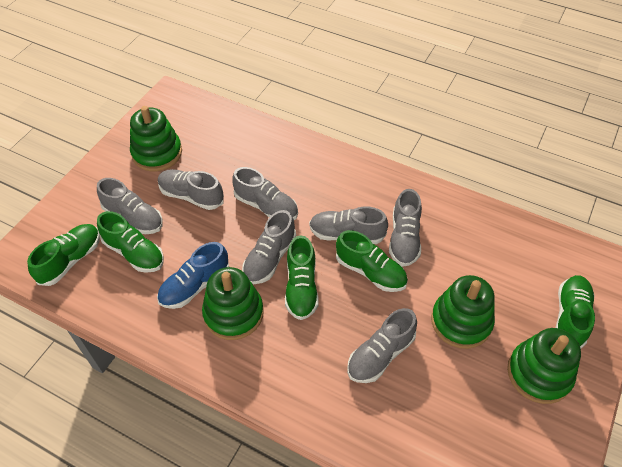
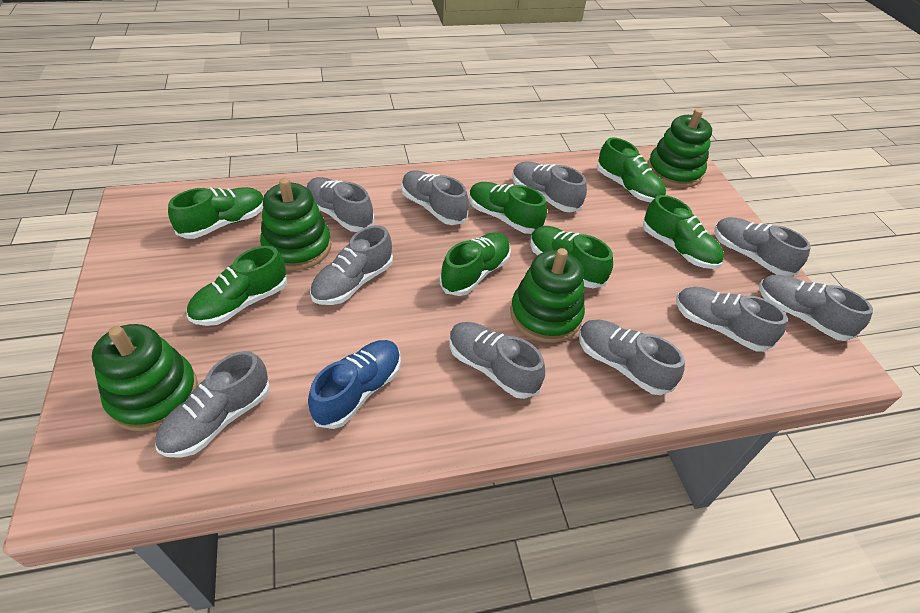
green shoe: 5 -> 7
grey shoe: 7 -> 10

